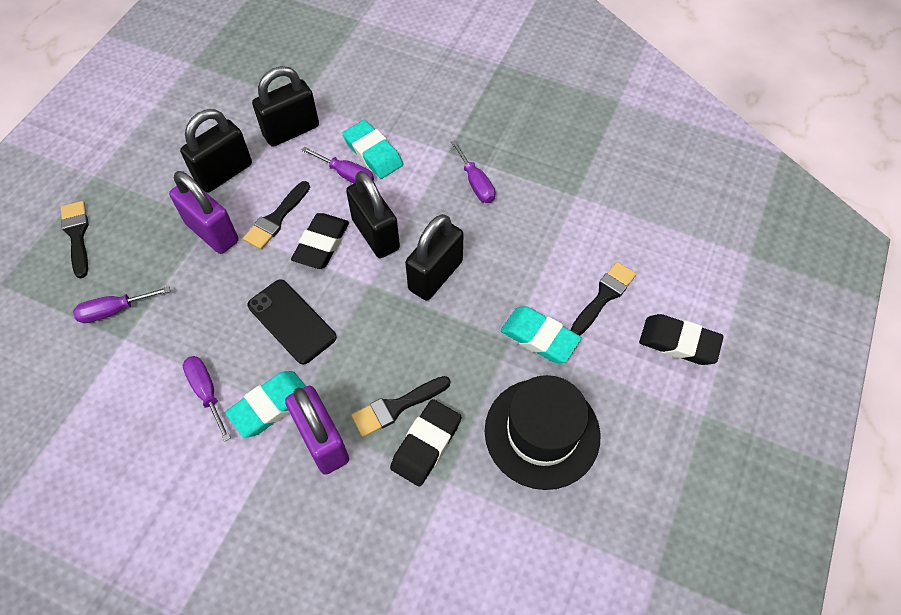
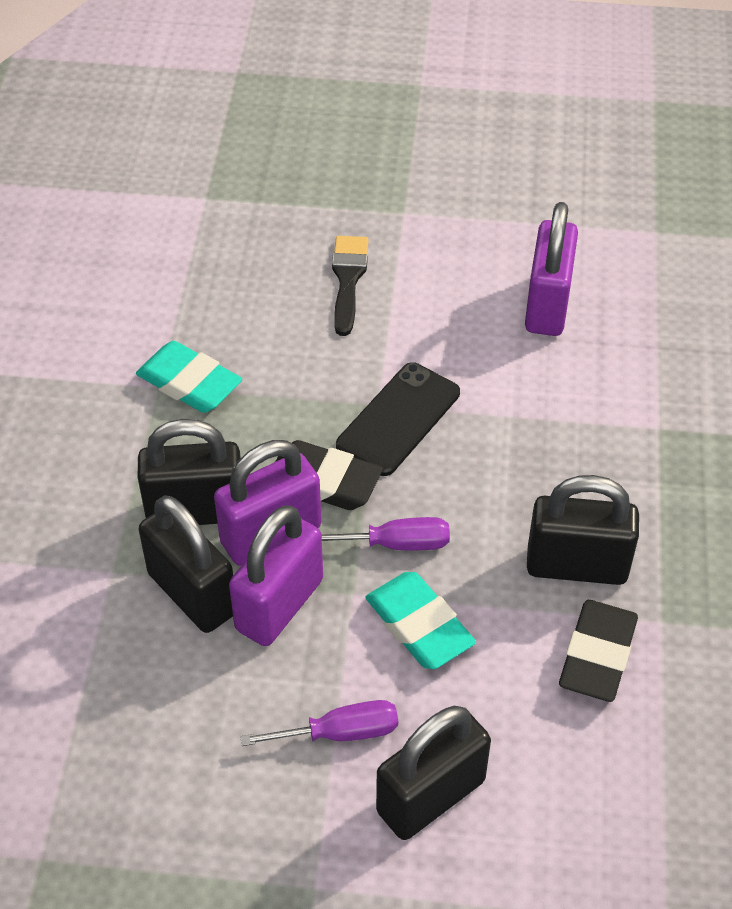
black brush: 4 -> 1
black eraser: 3 -> 2
black hat: 1 -> 0
purple padlock: 2 -> 3
purple screwdriver: 4 -> 2
turquoise eraser: 3 -> 2

